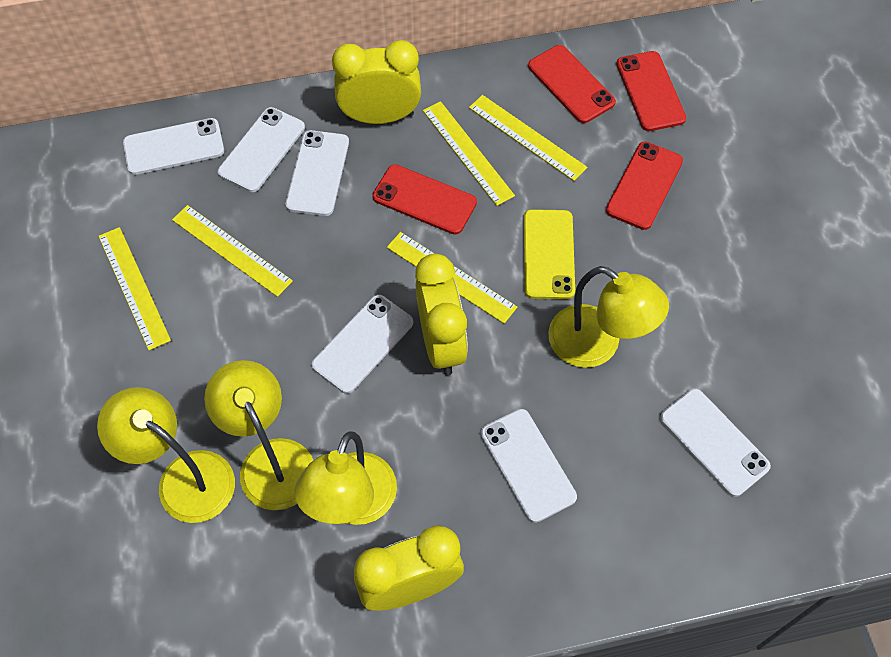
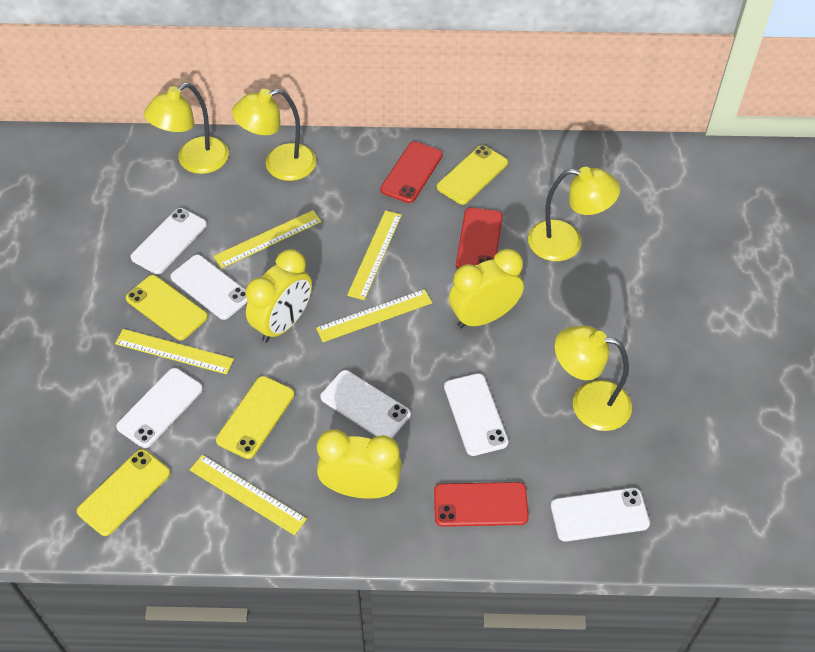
red phone: 4 -> 3
yellow phone: 1 -> 4

